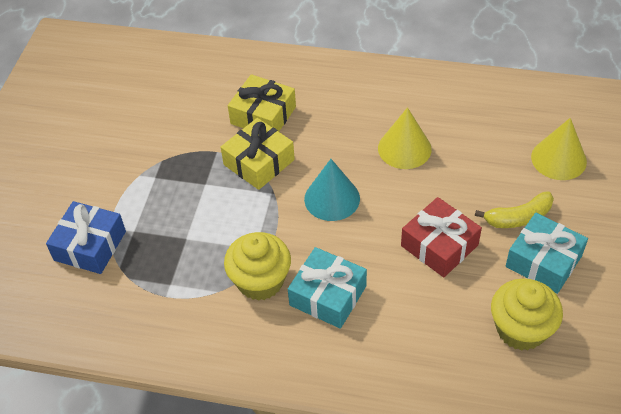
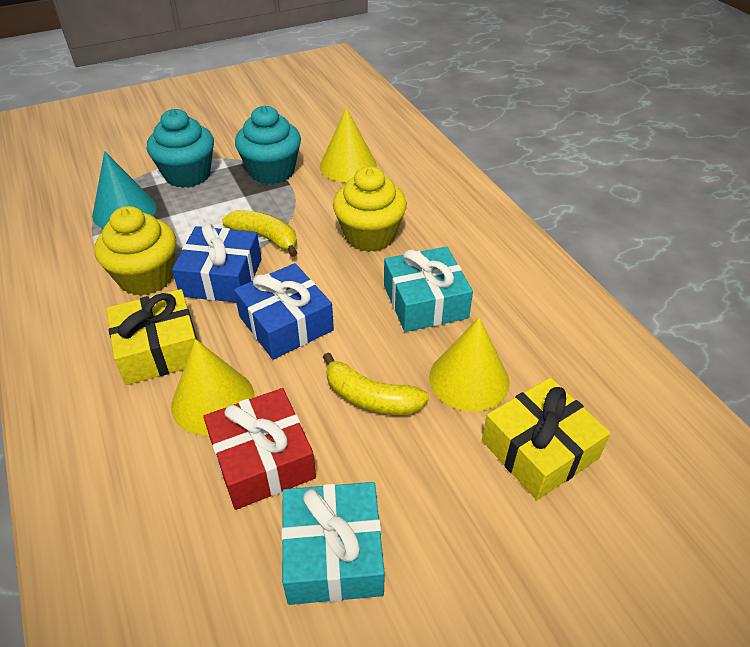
blue gift: 1 -> 2
turquoise cupcake: 0 -> 2
yellow banana: 1 -> 2
yellow cone: 2 -> 3

